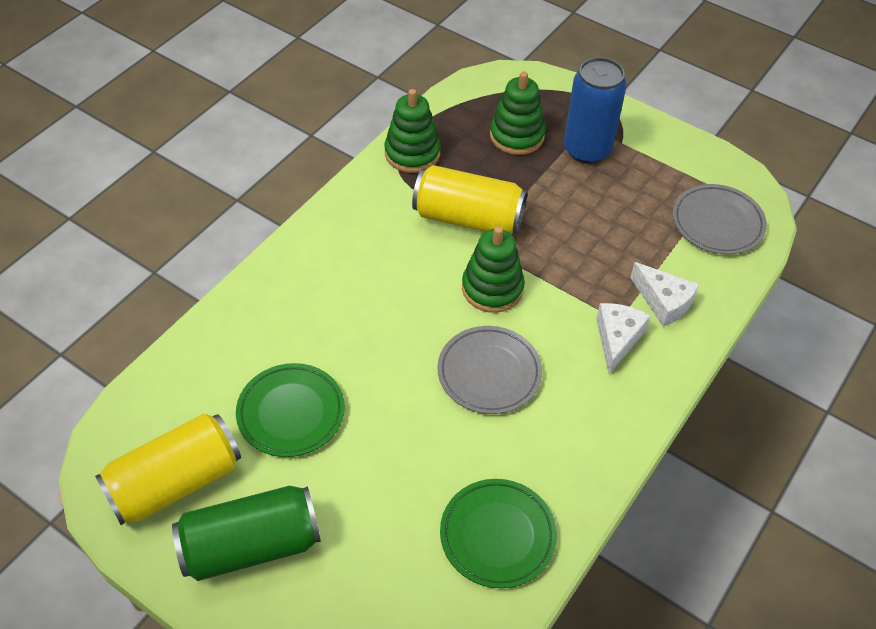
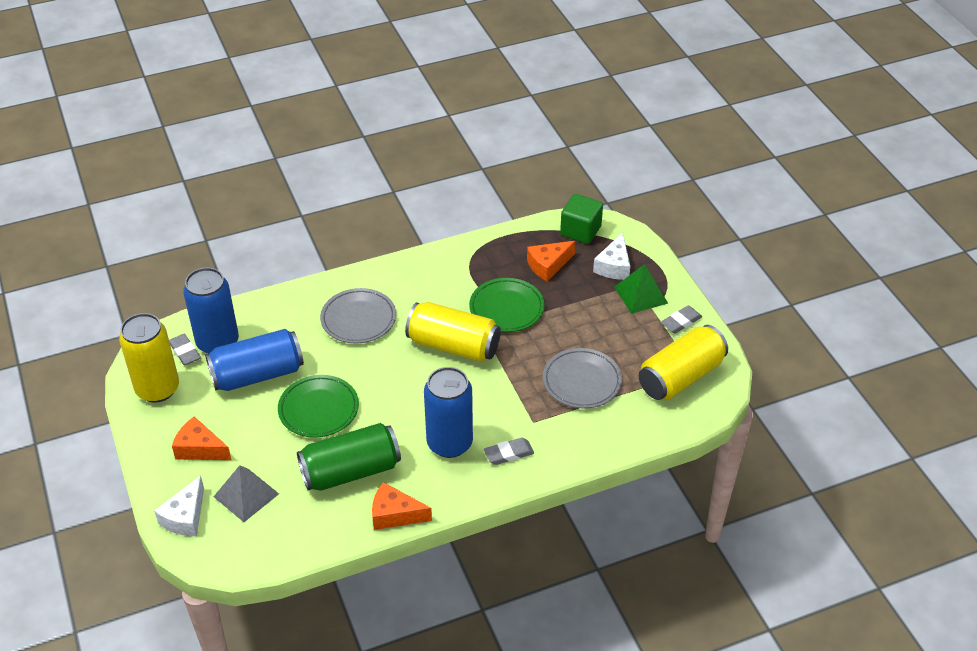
blue can: 1 -> 3
green cube: 0 -> 1
green pyramid: 0 -> 1
green stacking toy: 3 -> 0
grey eraser: 0 -> 3
grey pyramid: 0 -> 1
orange cheese: 0 -> 3
yellow can: 2 -> 3

